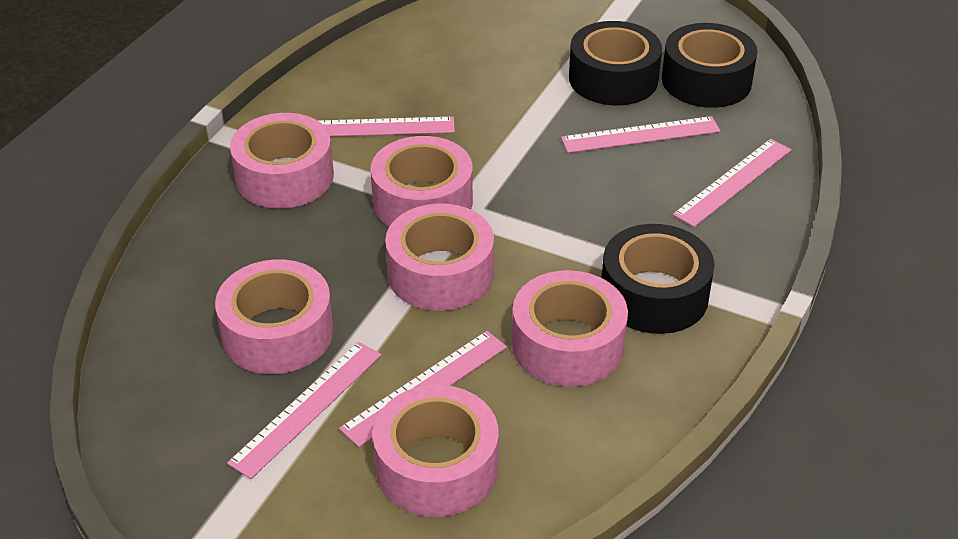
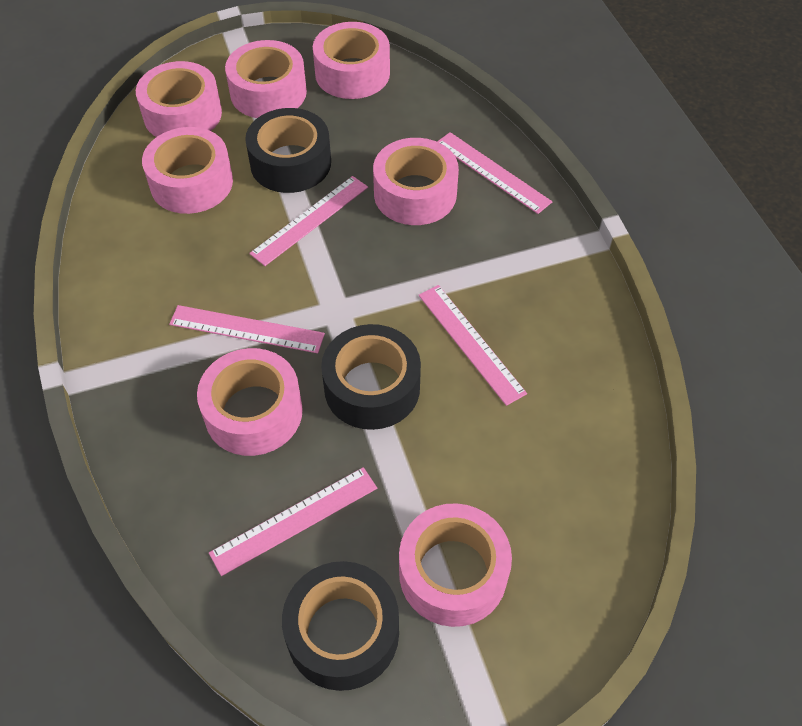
pink tape: 6 -> 7

